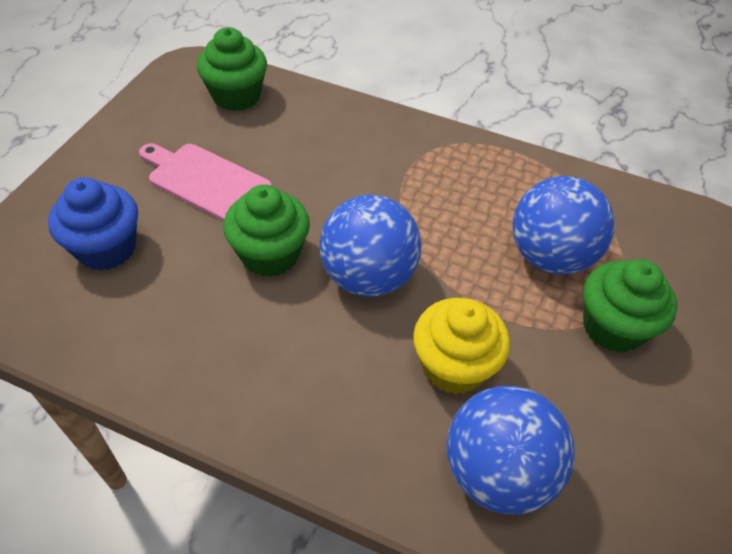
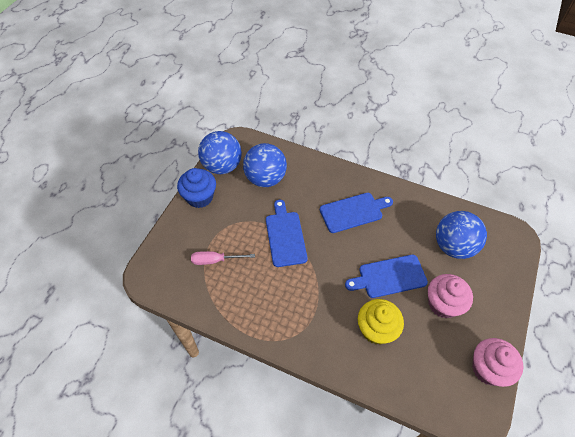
blue cutting board: 0 -> 3
green cupcake: 3 -> 0
pink cupcake: 0 -> 2
pink cutting board: 1 -> 0
pink screwdriver: 0 -> 1

